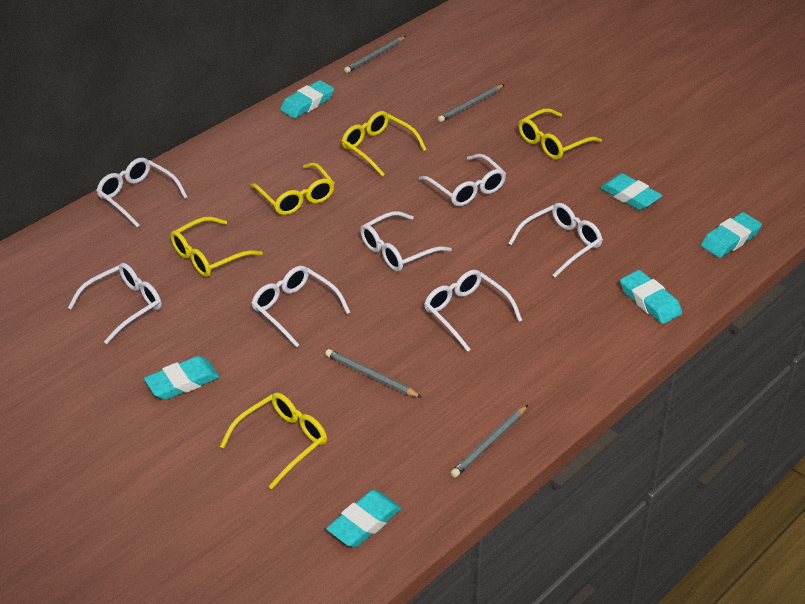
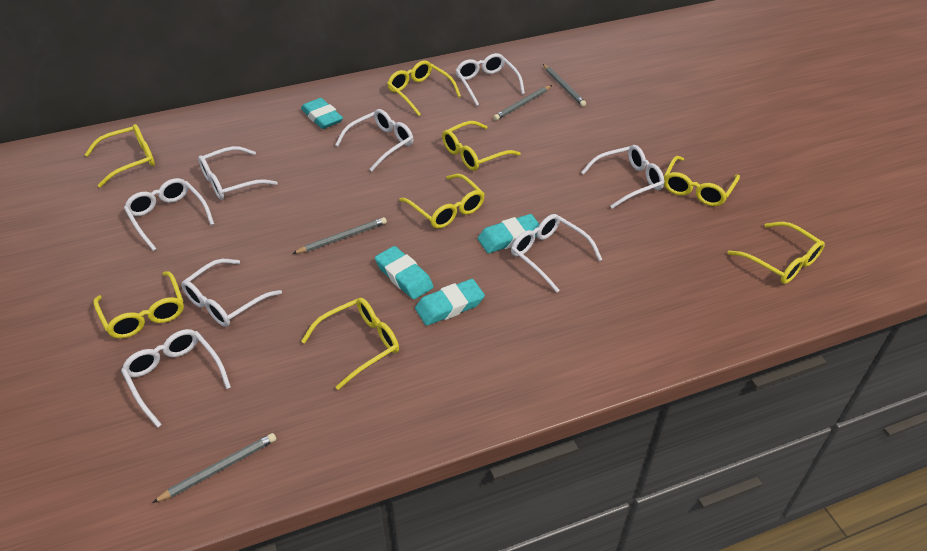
turquoise eraser: 6 -> 4
white glasses: 7 -> 8
yellow glasses: 5 -> 8

